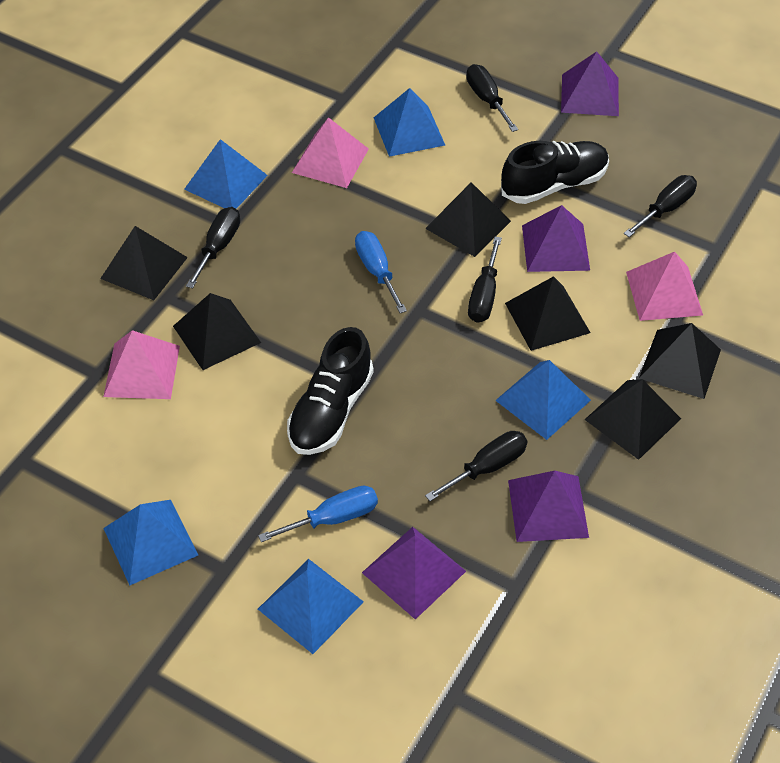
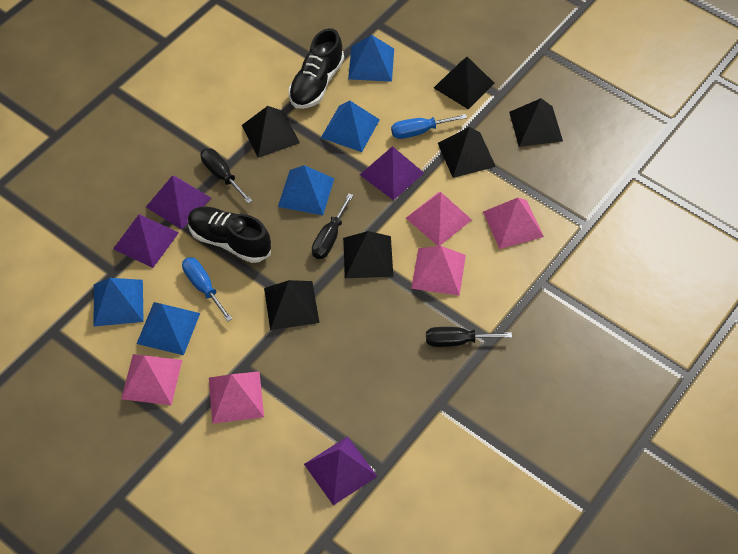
black screwdriver: 5 -> 3
pink pyramid: 3 -> 5

